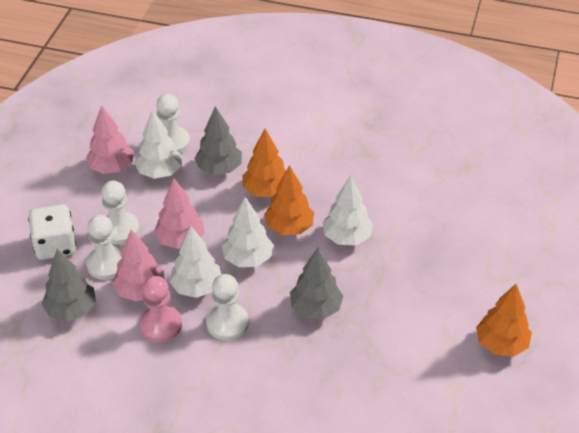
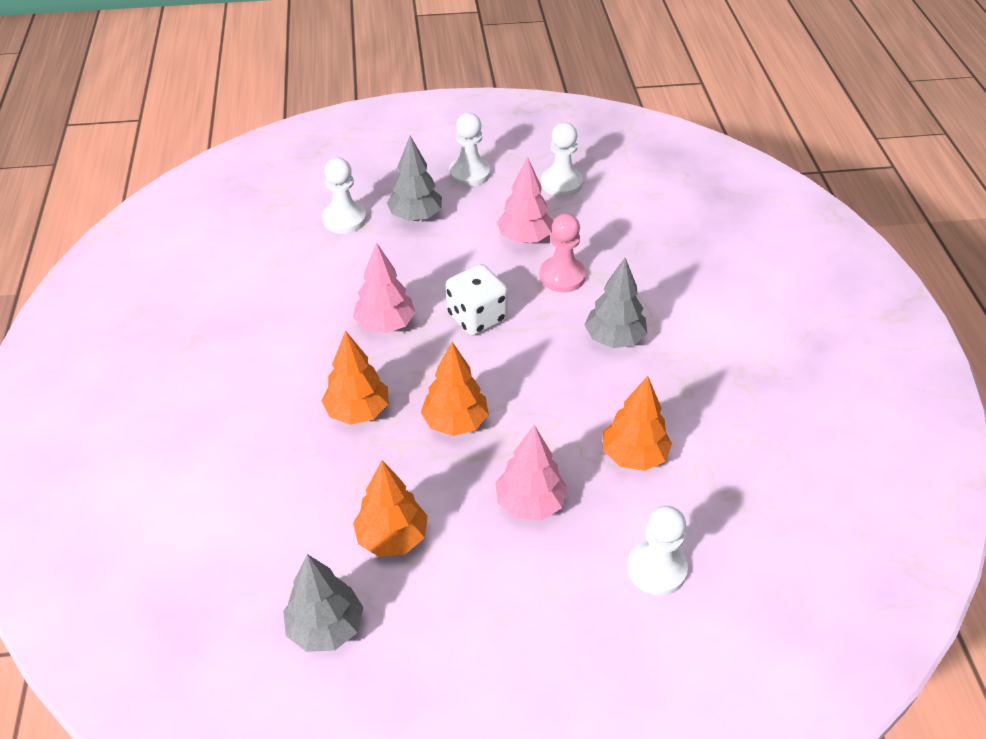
orange tree: 3 -> 4
white tree: 4 -> 0

